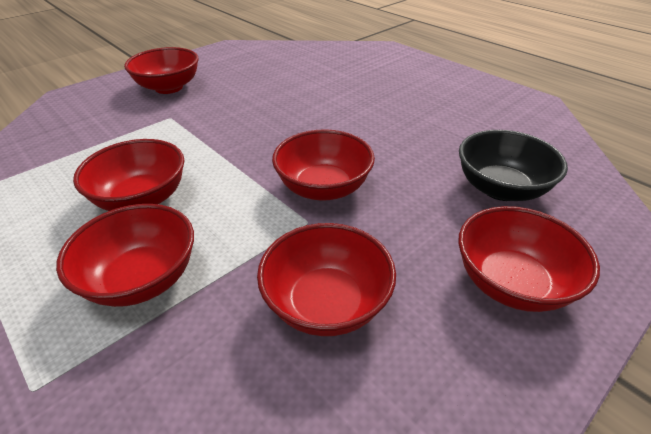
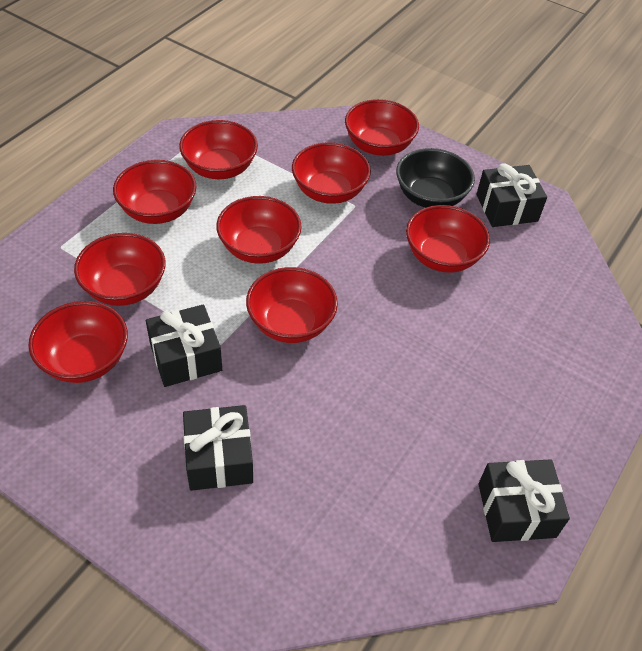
black gift: 0 -> 4
red bowl: 6 -> 9

